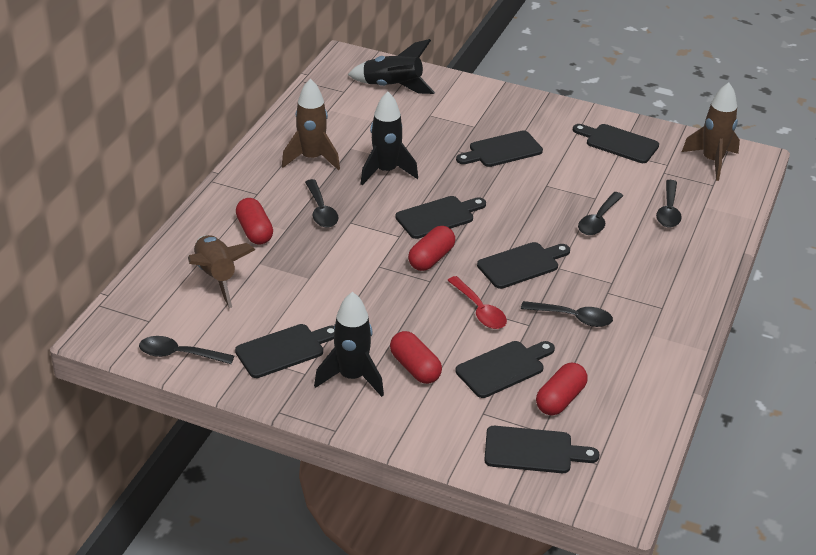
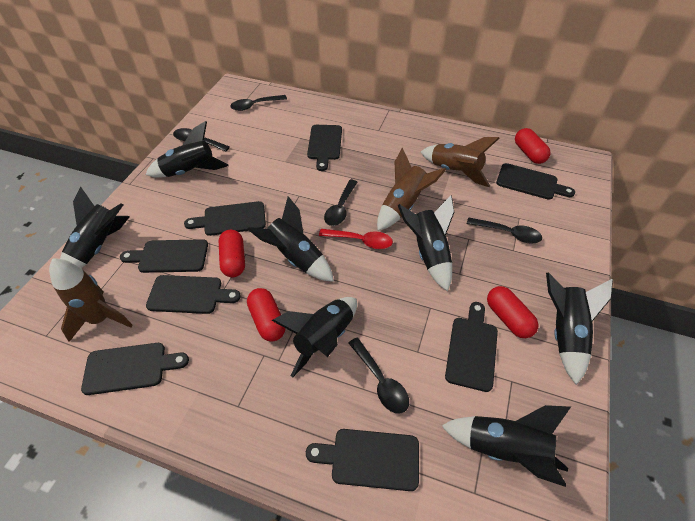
black cutting board: 7 -> 8
black rocket: 3 -> 7

